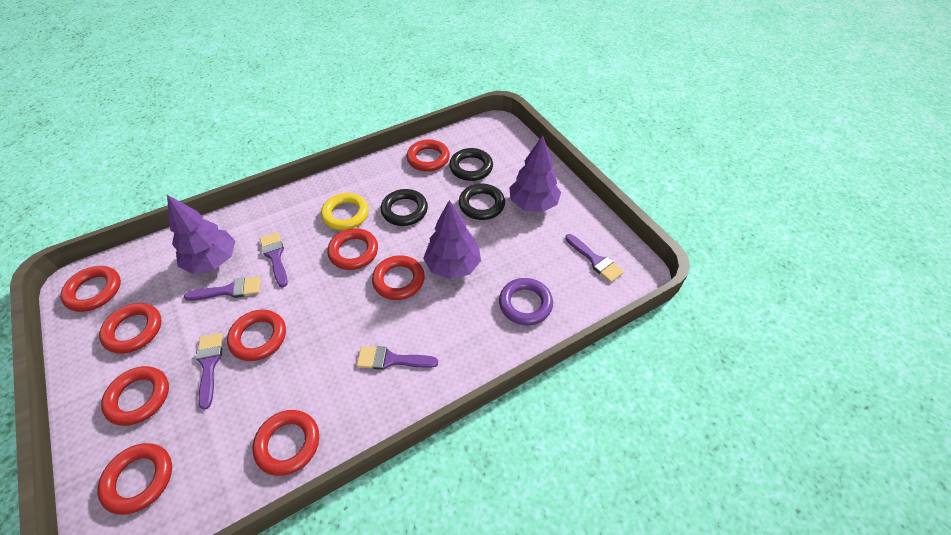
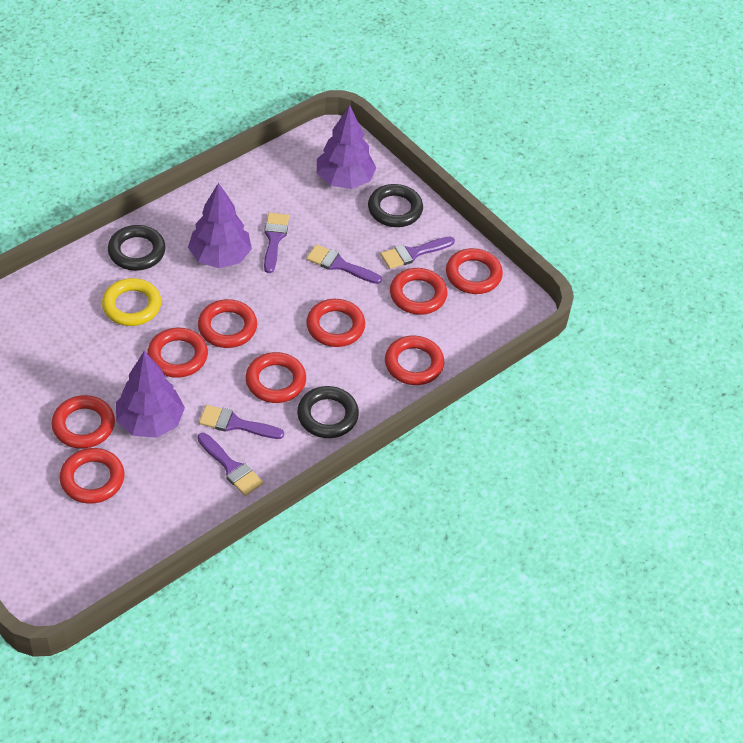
purple ring: 1 -> 0

